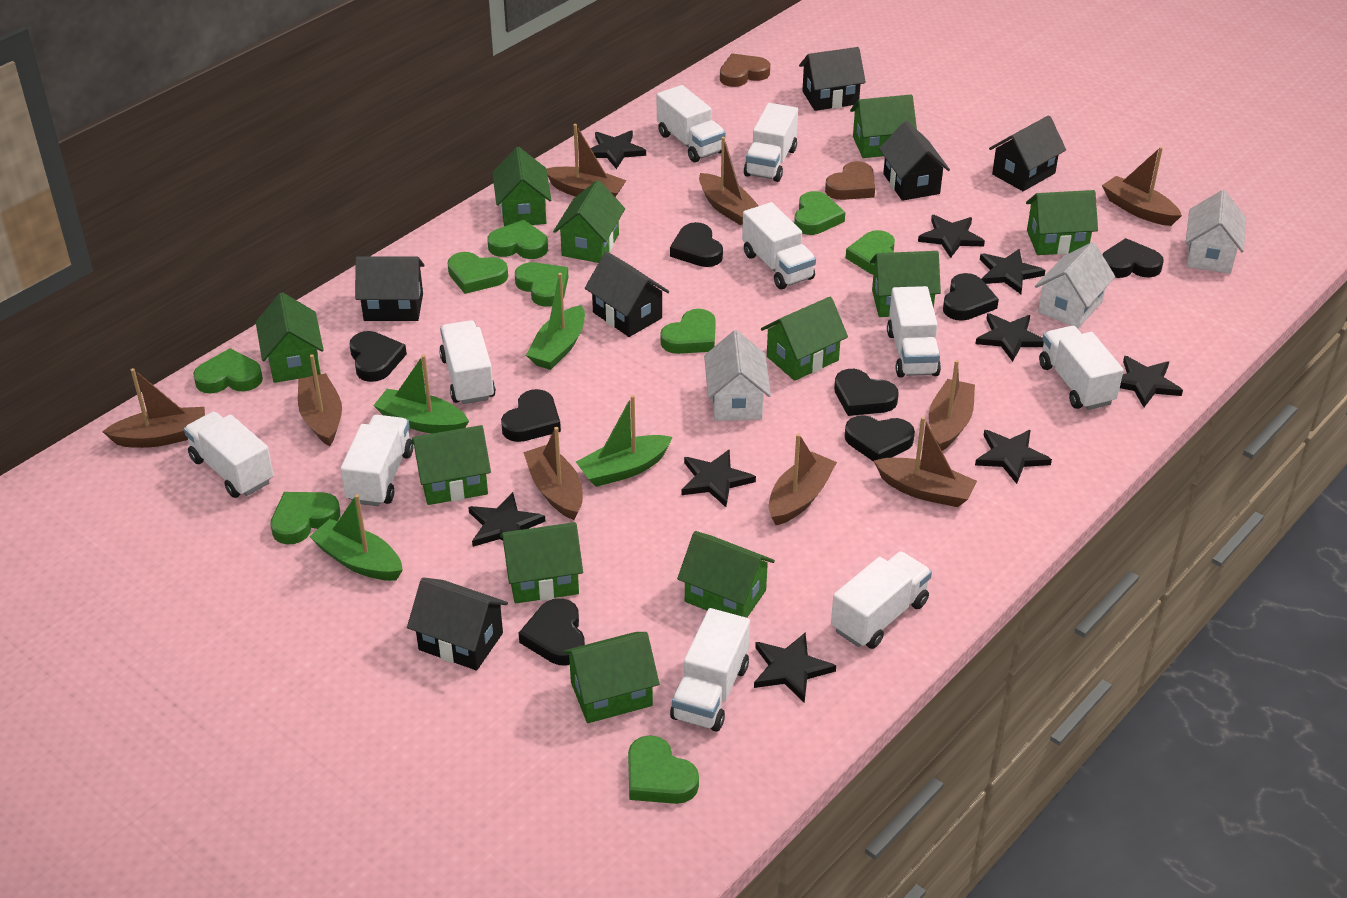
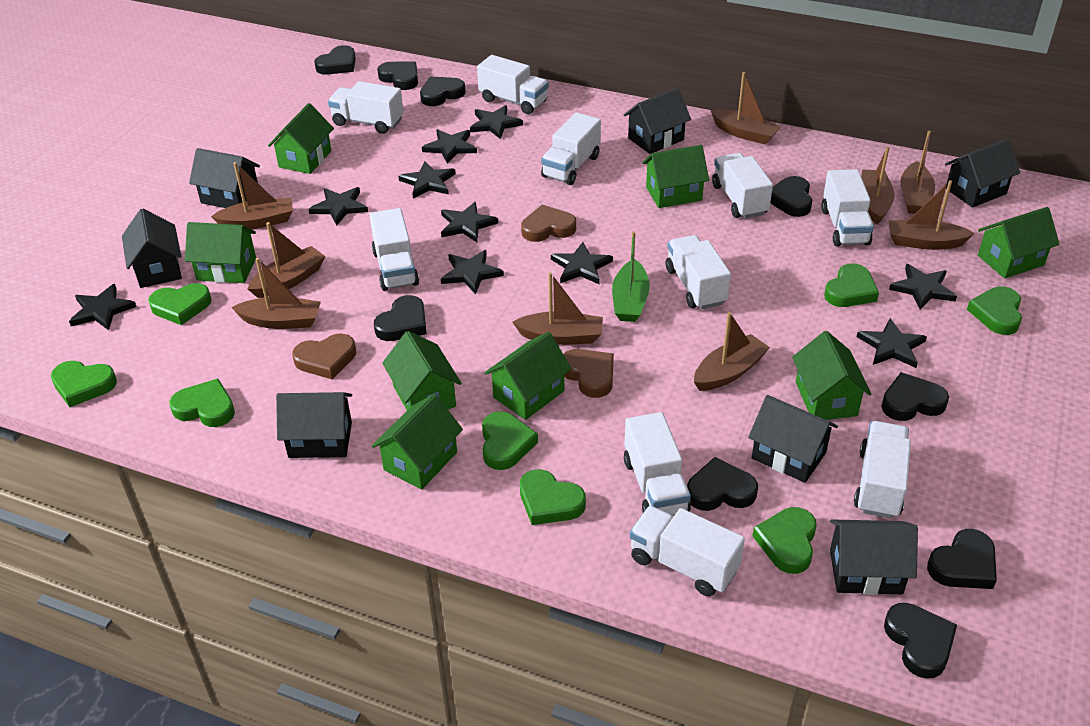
black heart: 8 -> 9
black house: 6 -> 7
black star: 9 -> 10
brown heart: 2 -> 3
green boat: 4 -> 1
green heart: 9 -> 8
green house: 11 -> 8
white house: 3 -> 0

